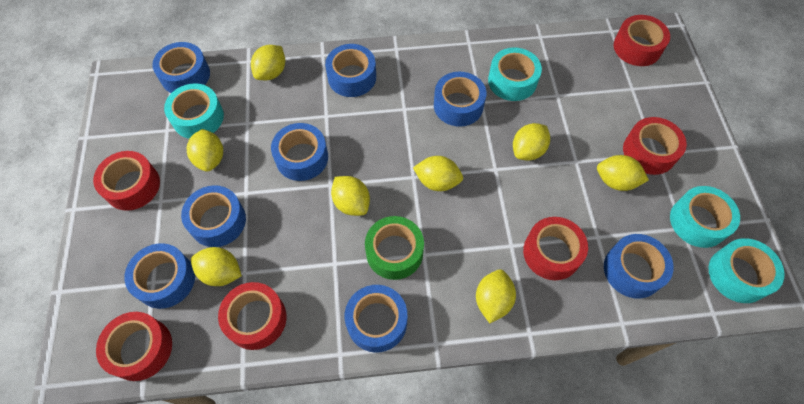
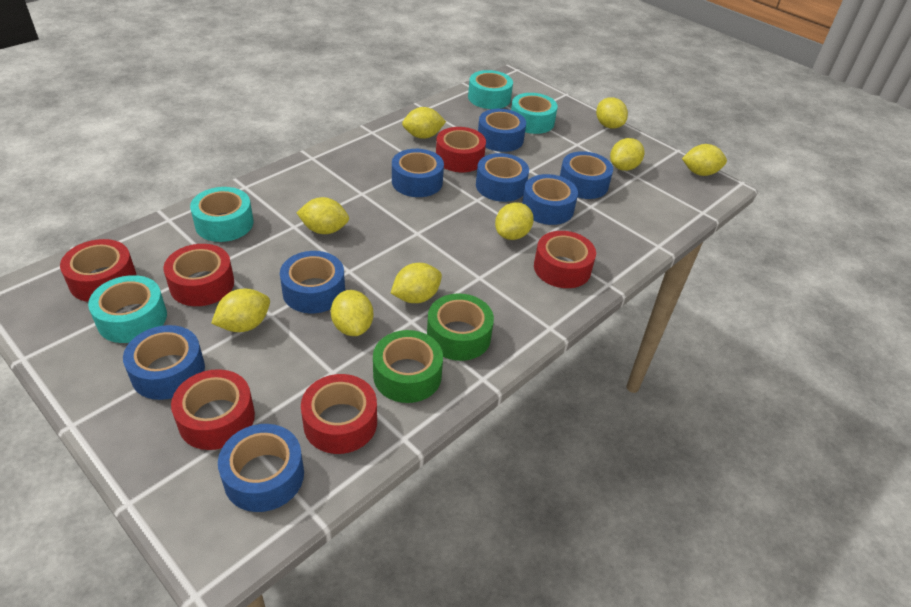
green tape: 1 -> 2
yellow lemon: 8 -> 9

